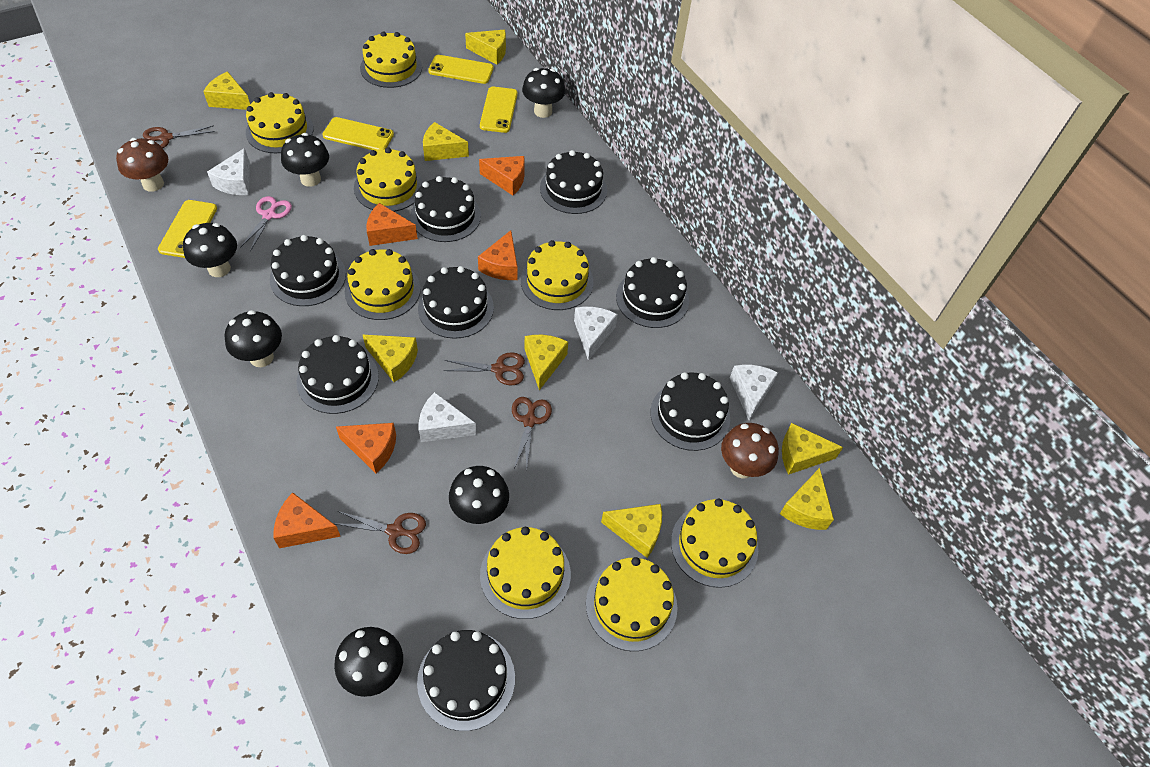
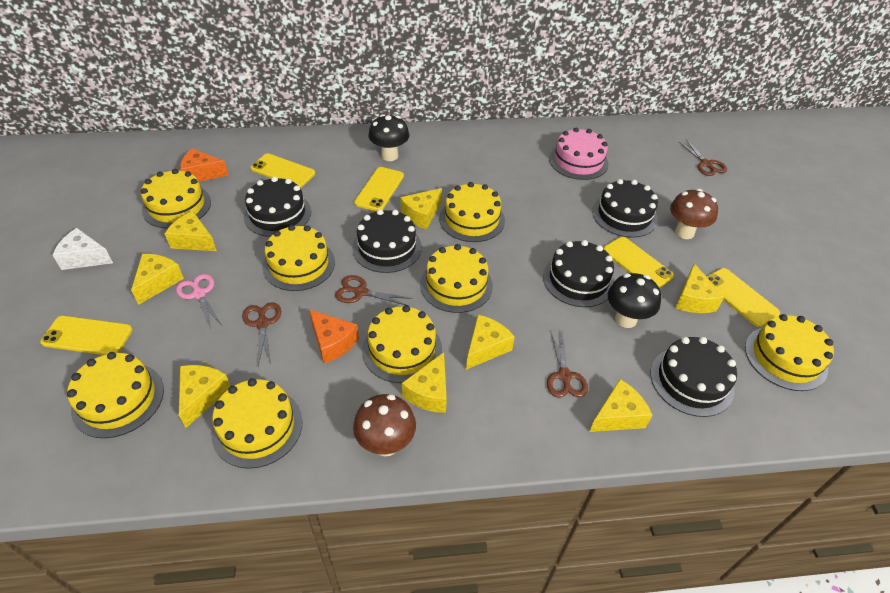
black cake: 8 -> 5
black mushroom: 6 -> 2
orange cheese: 5 -> 2
pink cake: 0 -> 1
white cheese: 4 -> 1
yellow phone: 4 -> 5

